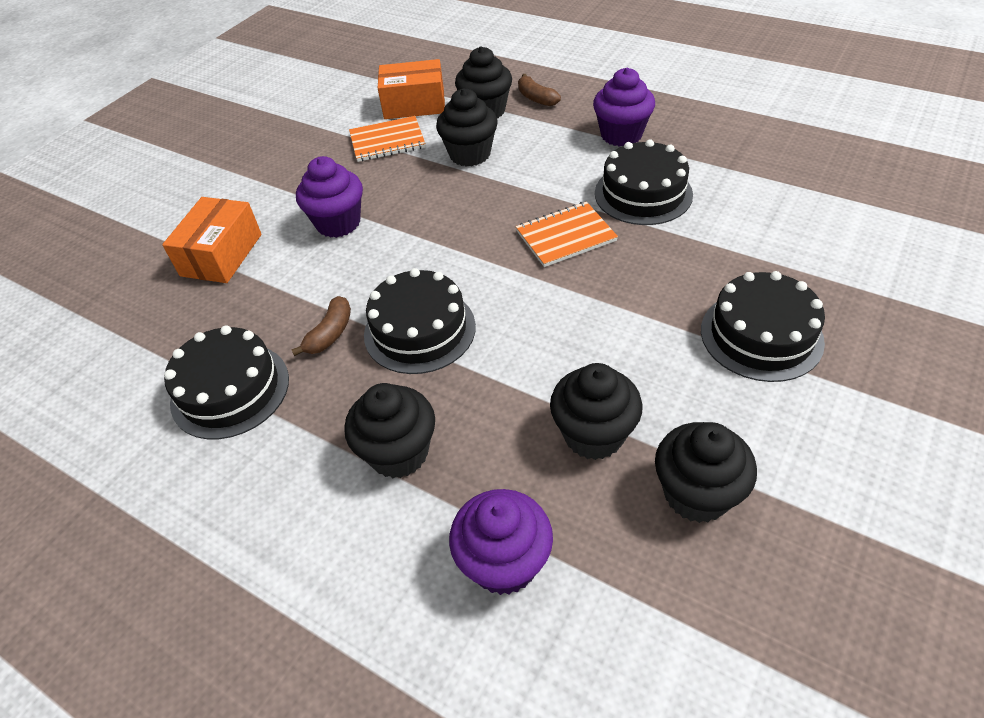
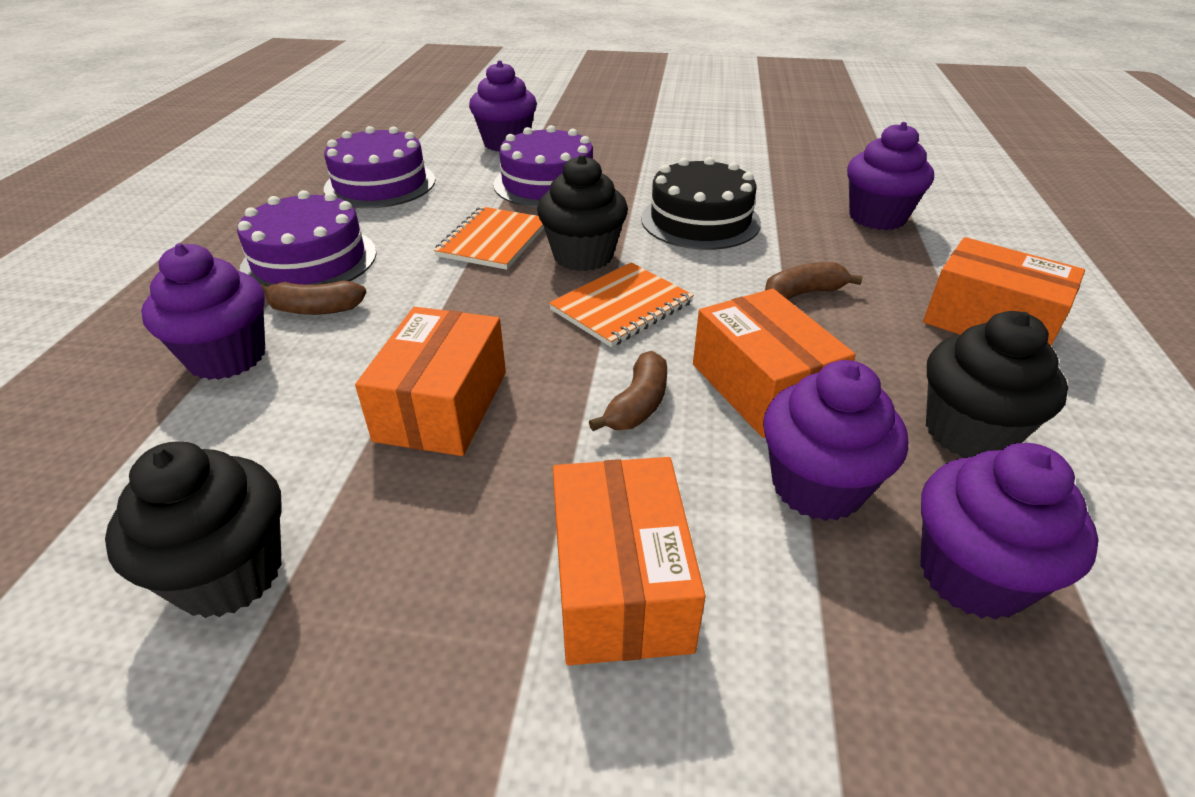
black cake: 4 -> 1
black cupcake: 5 -> 3
brown banana: 2 -> 3
orange box: 2 -> 4
purple cake: 0 -> 3
purple cupcake: 3 -> 5

